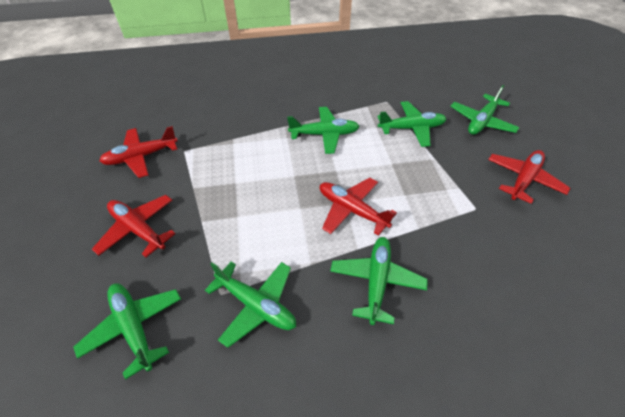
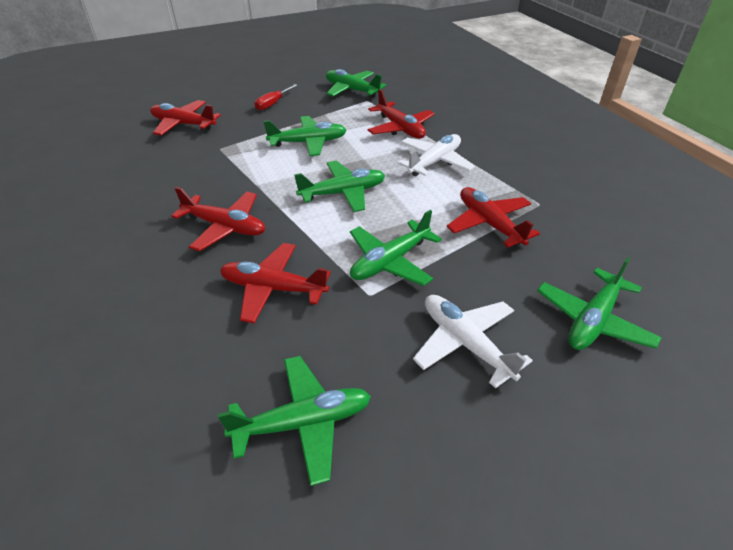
red plane: 4 -> 5
red screwdriver: 0 -> 1
white plane: 0 -> 2

